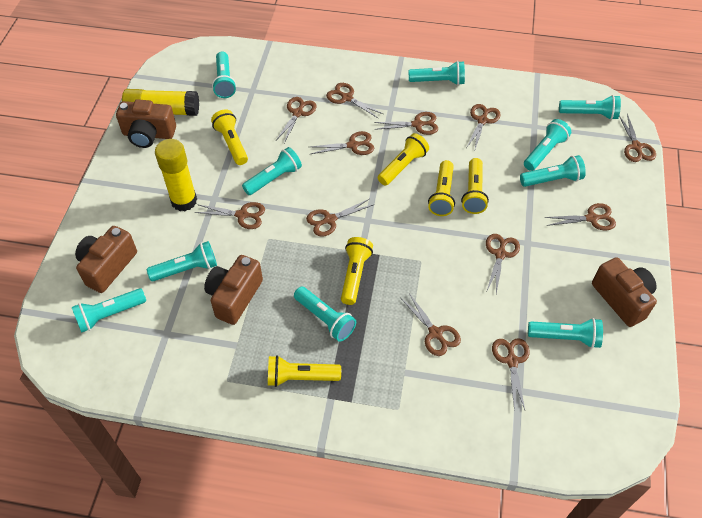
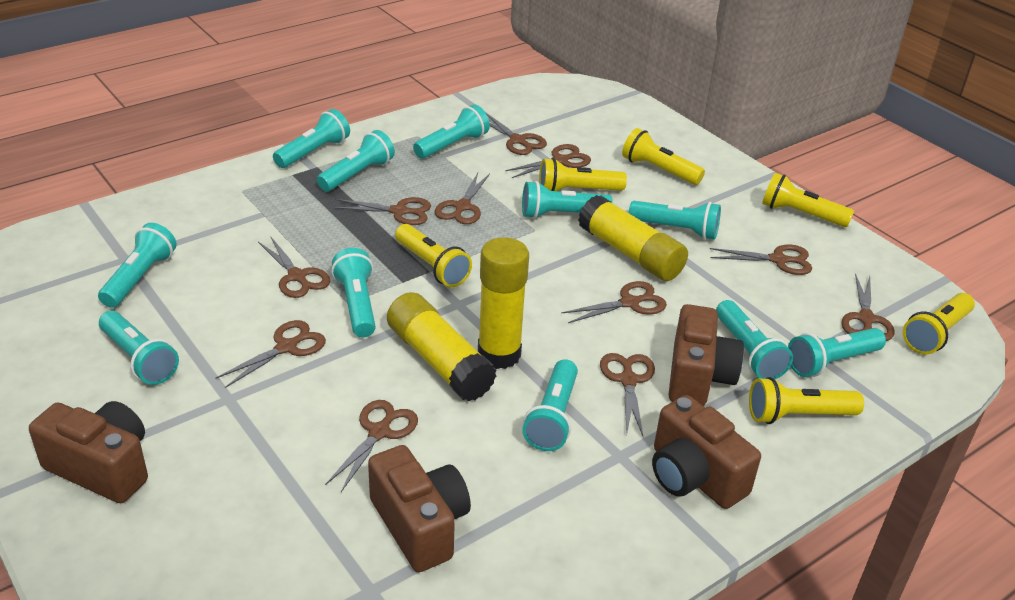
brown scissors: 12 -> 11
turquoise flashlight: 10 -> 11
yellow glue stick: 2 -> 3

